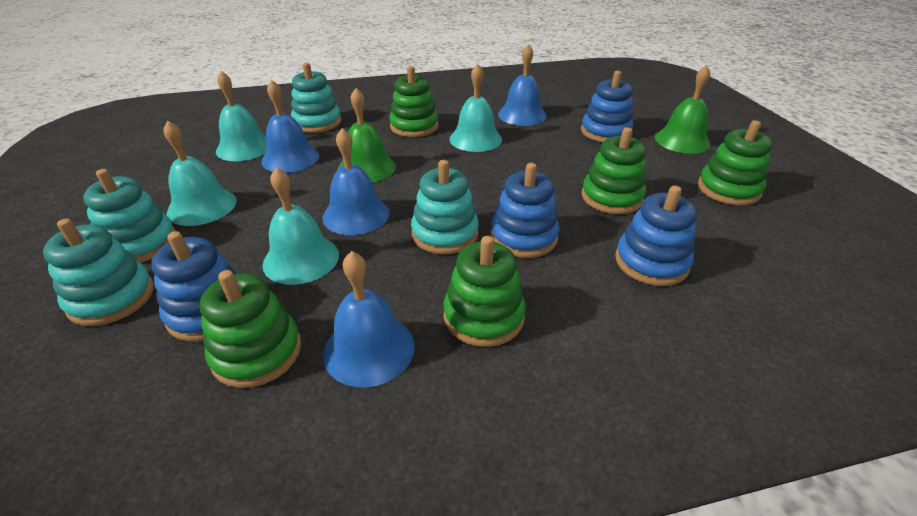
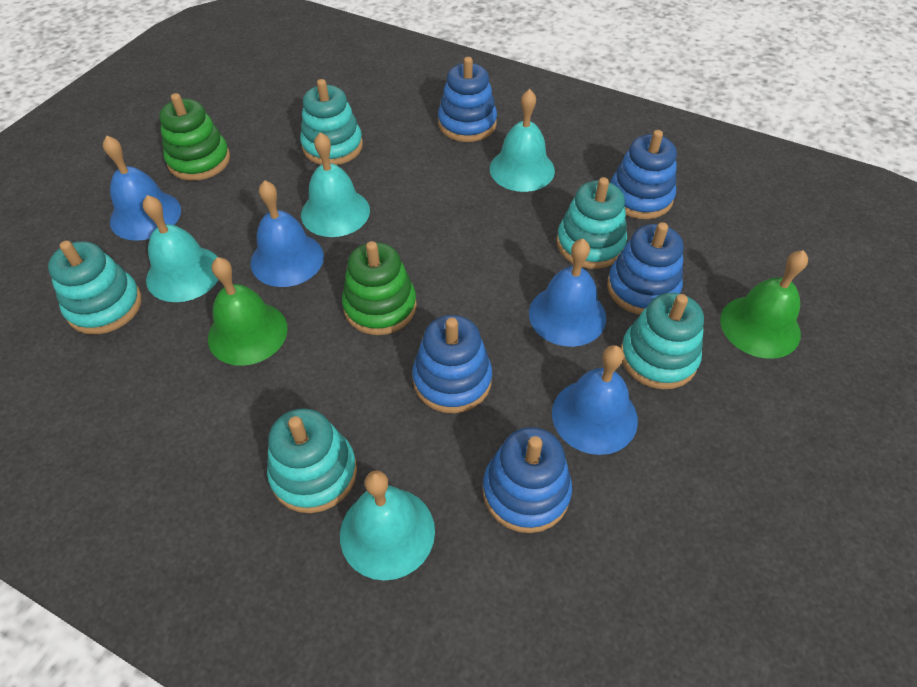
blue stacking toy: 4 -> 5
green stacking toy: 5 -> 2
turquoise stacking toy: 4 -> 5

